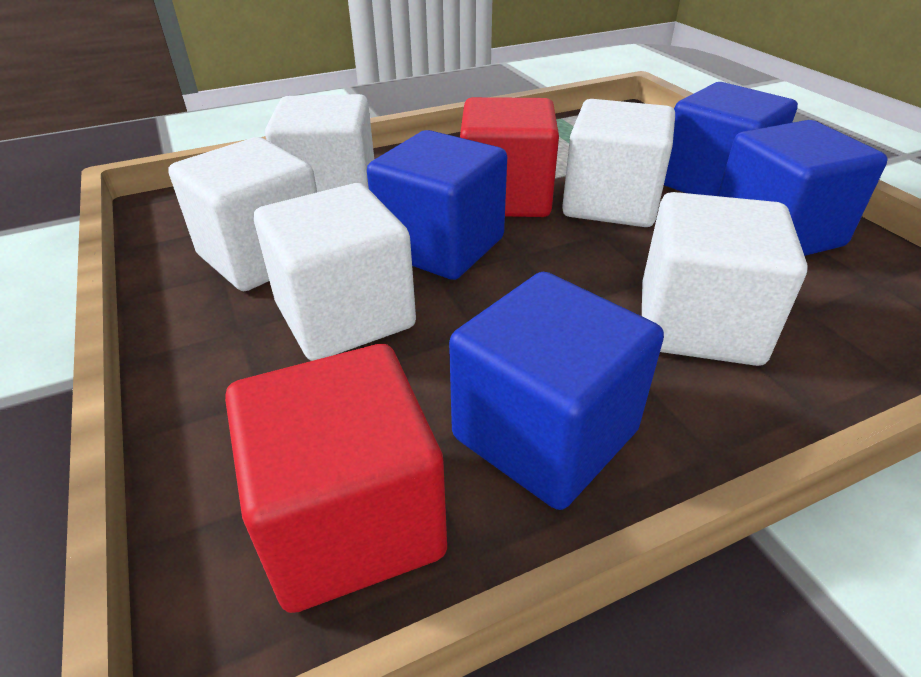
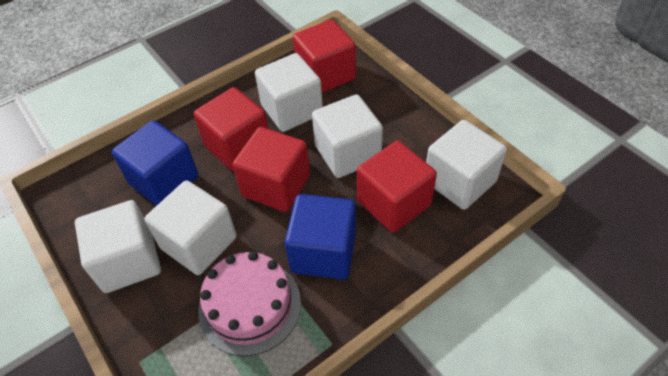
blue cube: 4 -> 2
pink cake: 0 -> 1
red cube: 2 -> 4

